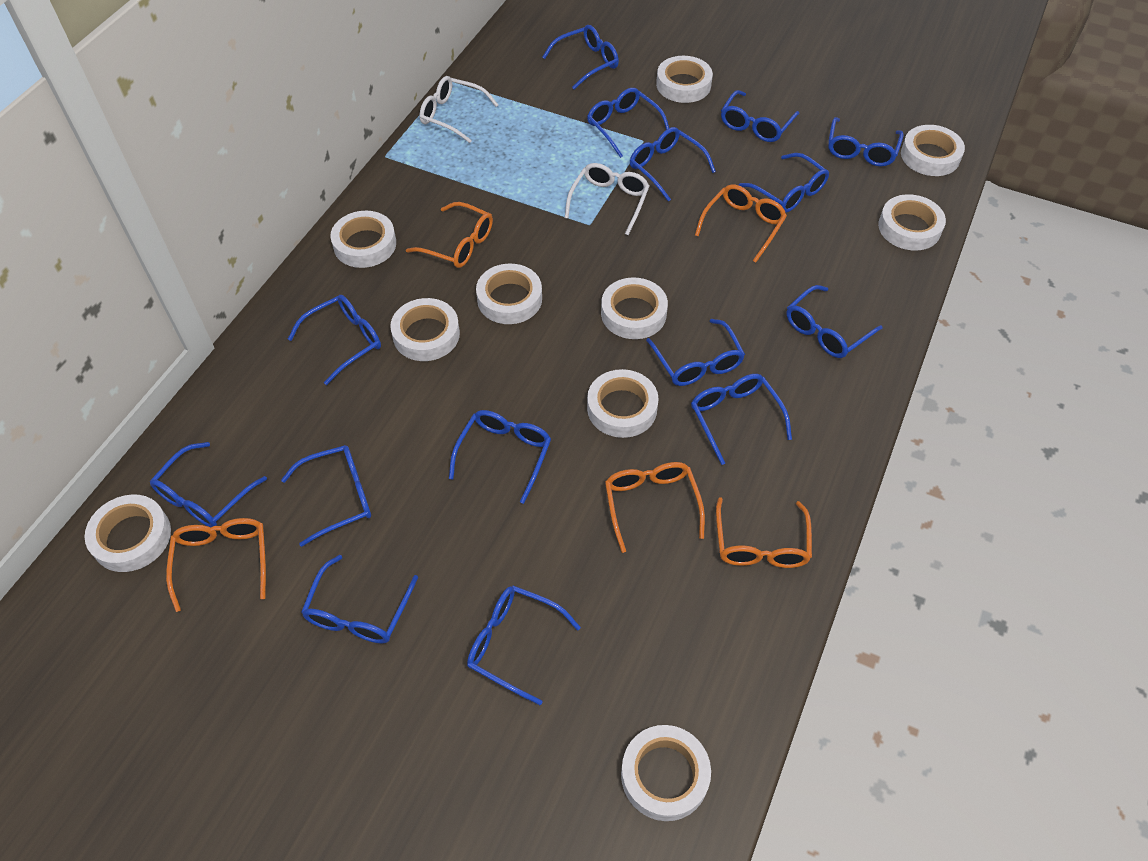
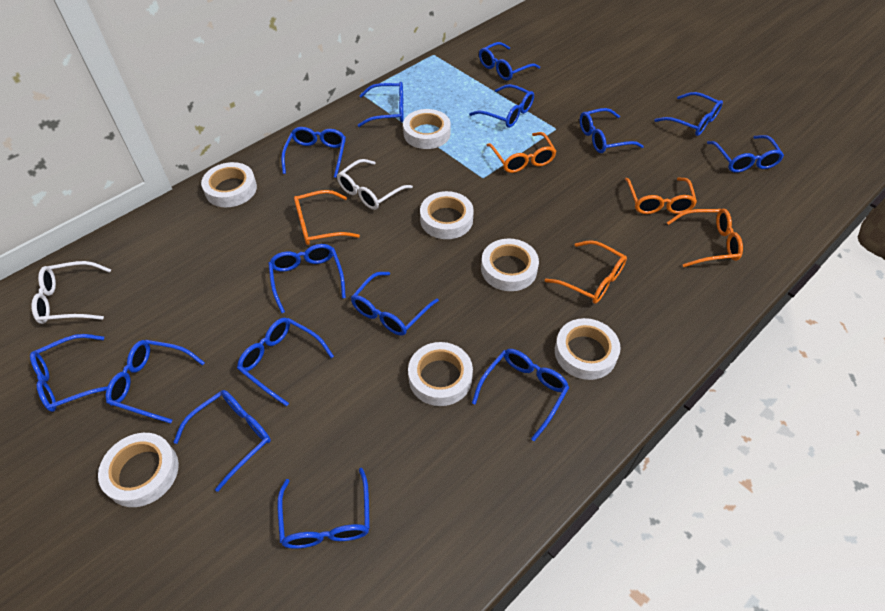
white tape: 10 -> 7

